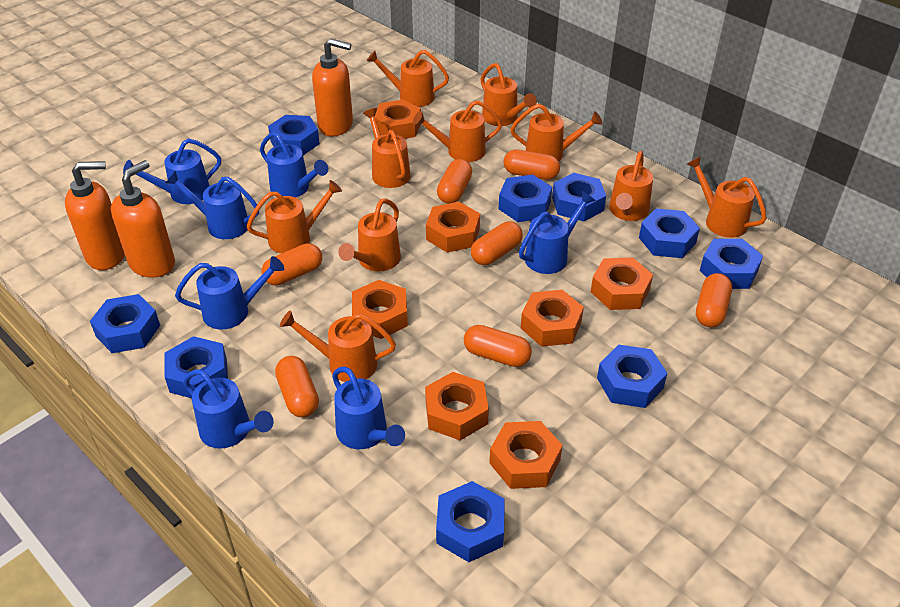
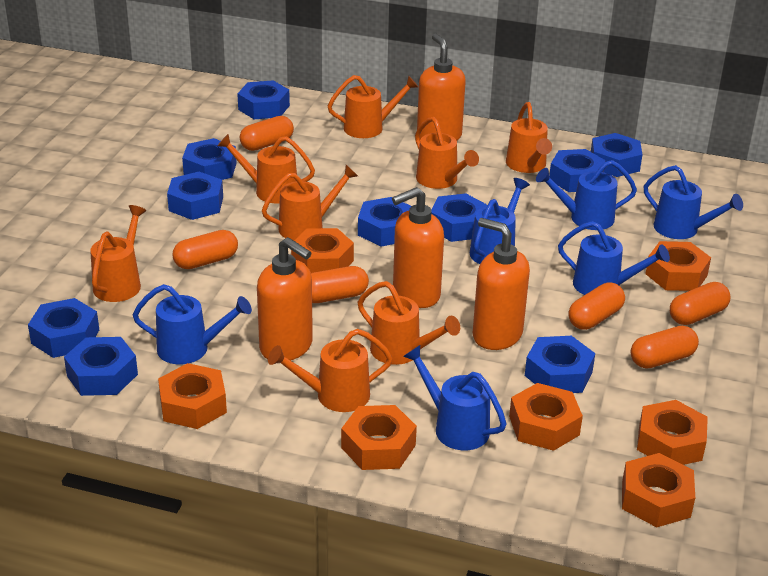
blue nut: 9 -> 10
blue watering can: 7 -> 6
orange capsule: 7 -> 6
orange soap dispenser: 3 -> 4
orange watering can: 10 -> 8

